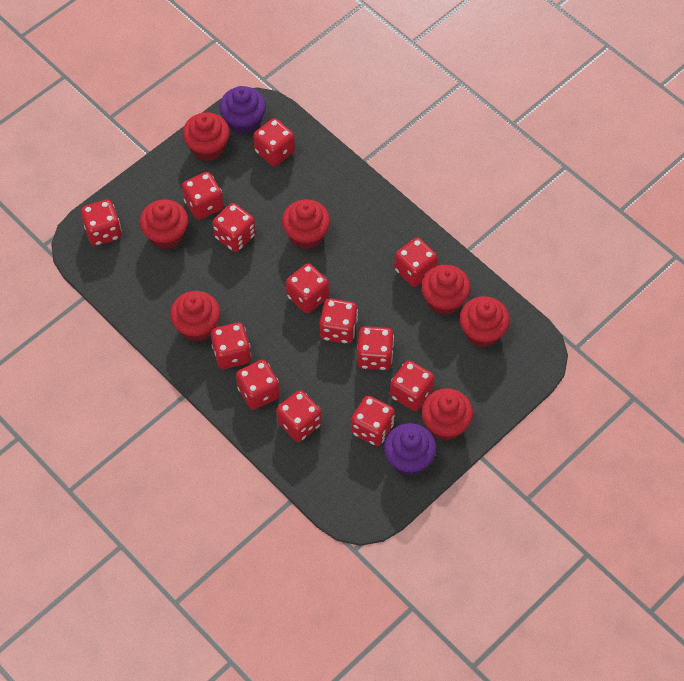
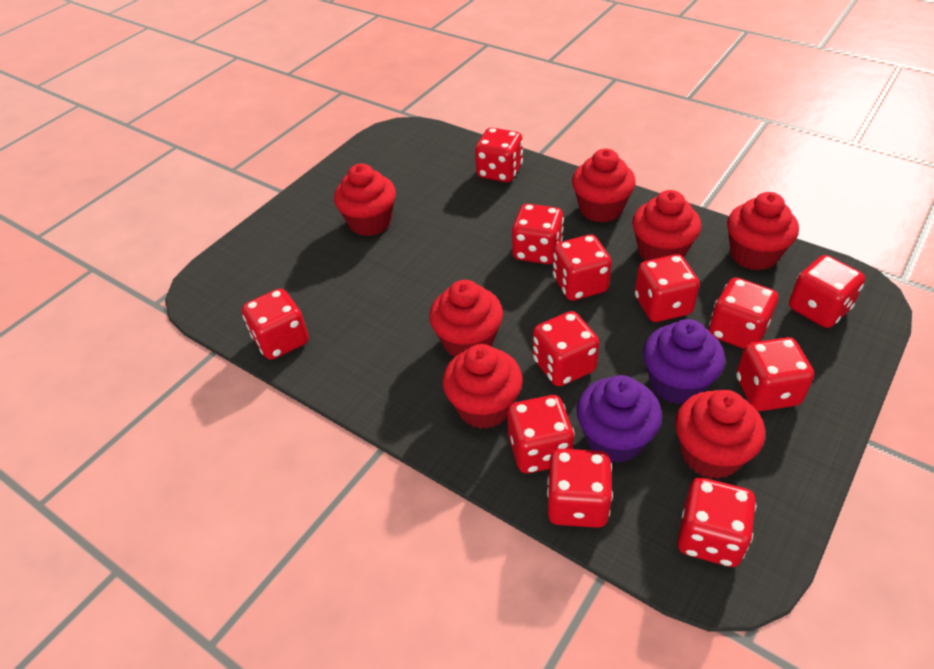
red dice: 13 -> 12

